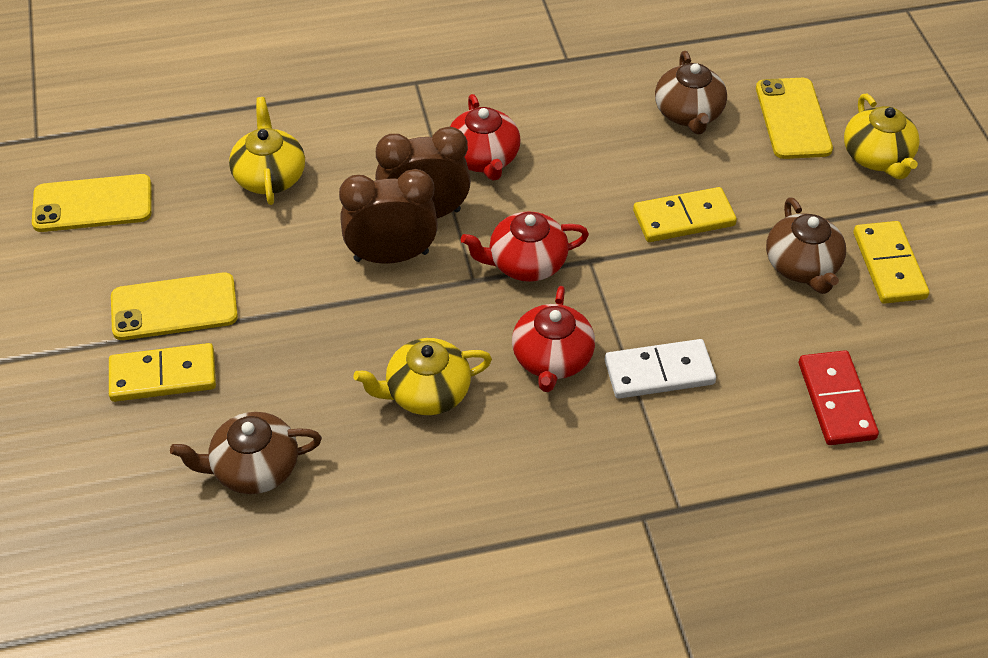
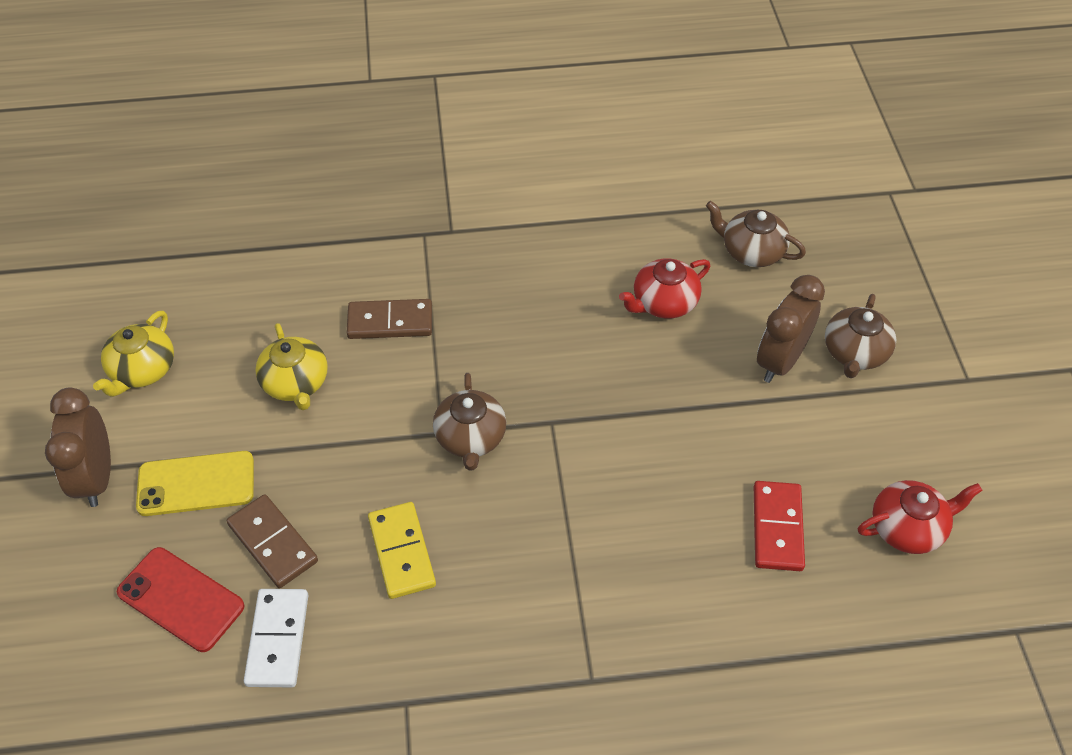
brown domino: 0 -> 2
red phone: 0 -> 1
red teapot: 3 -> 2
yellow domino: 3 -> 1
yellow phone: 3 -> 1
yellow teapot: 3 -> 2

